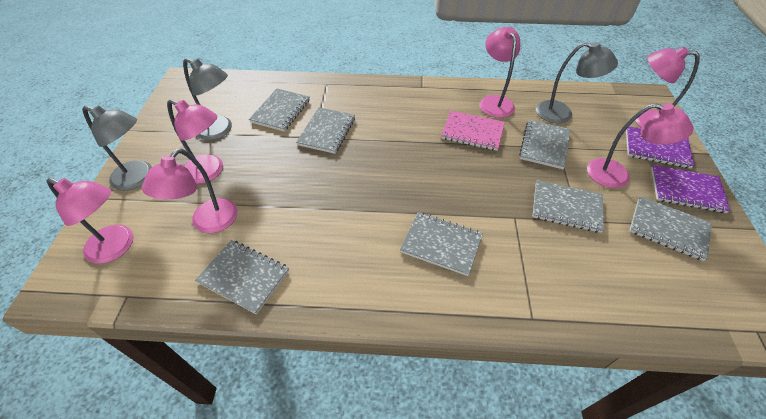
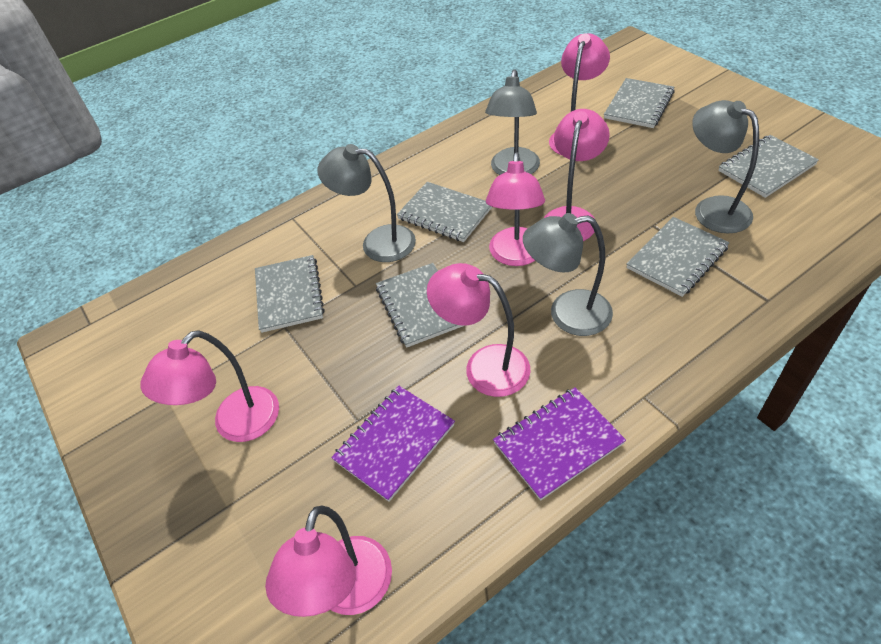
grey lamp: 3 -> 4
grey notebook: 7 -> 6
pink notebook: 1 -> 0

